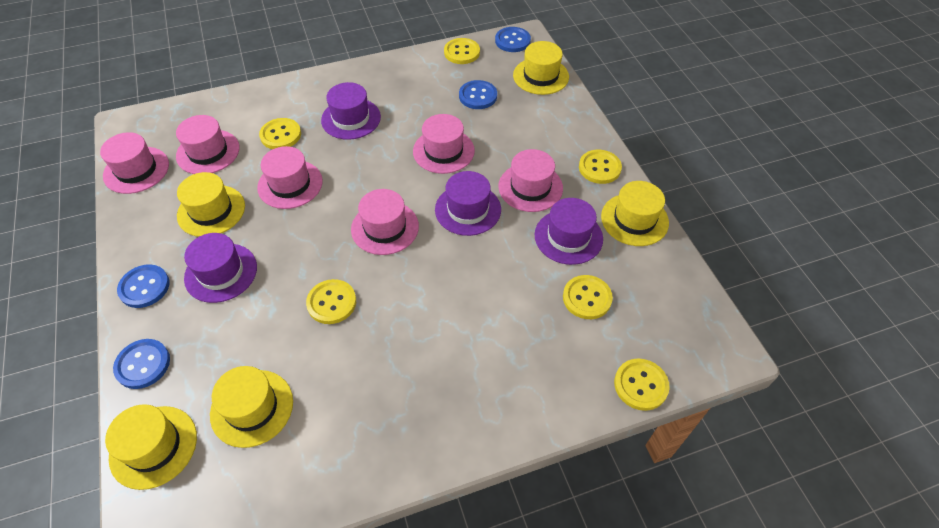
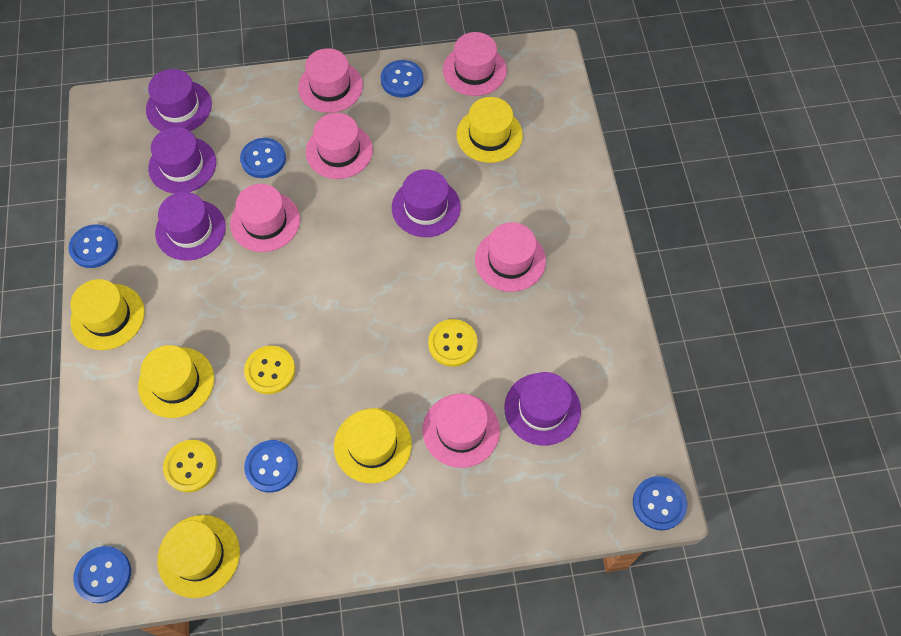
blue button: 4 -> 6
purple hat: 4 -> 5
yellow button: 6 -> 3

